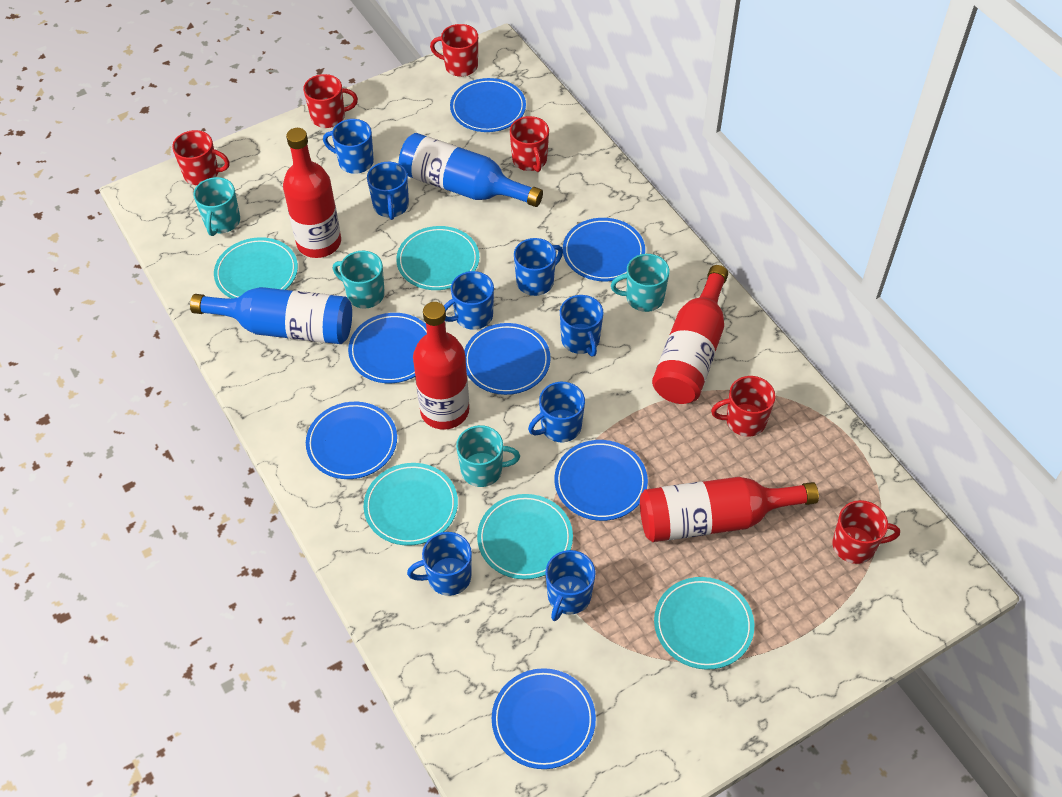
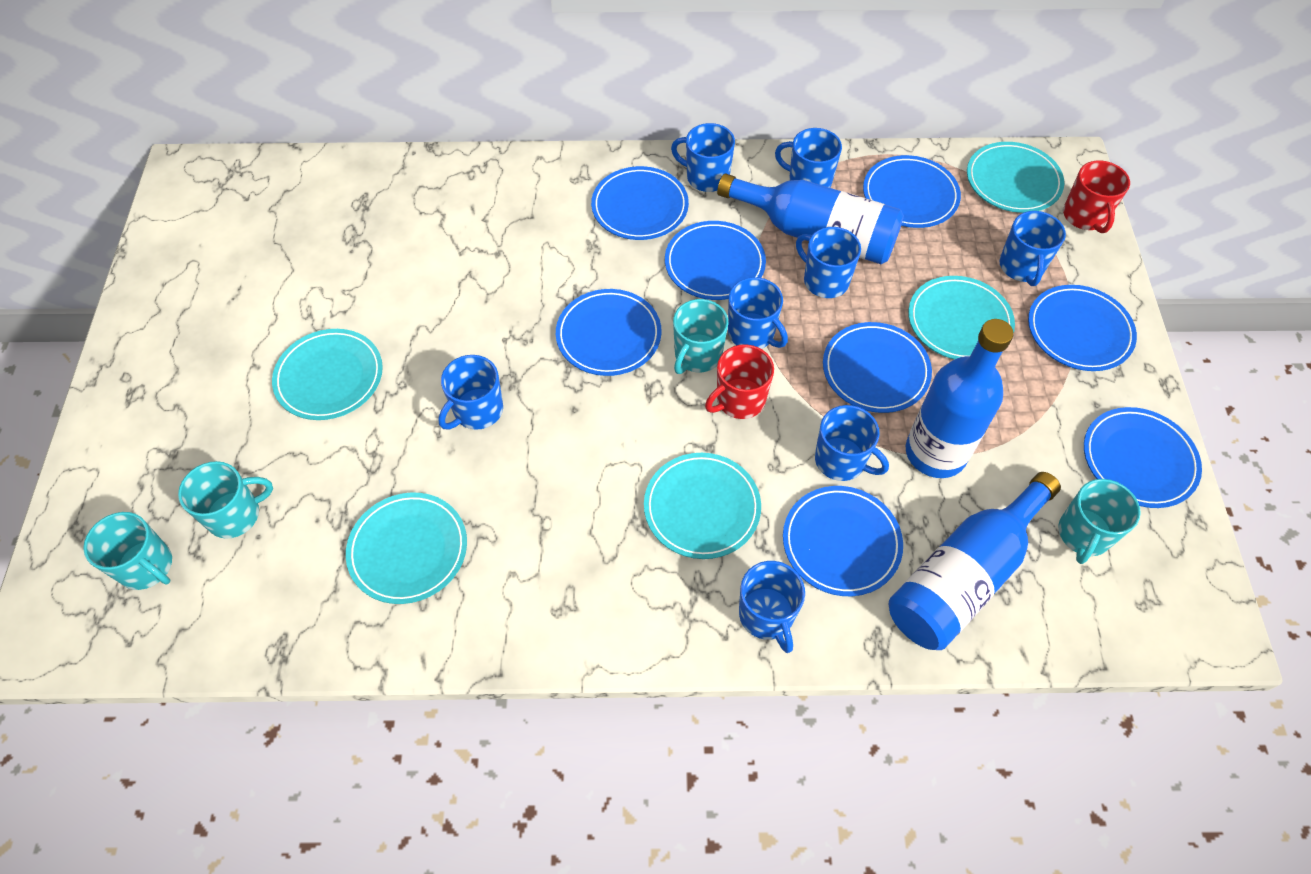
blue bottle: 2 -> 3
blue plate: 7 -> 8
red bottle: 4 -> 0
red mug: 6 -> 2

